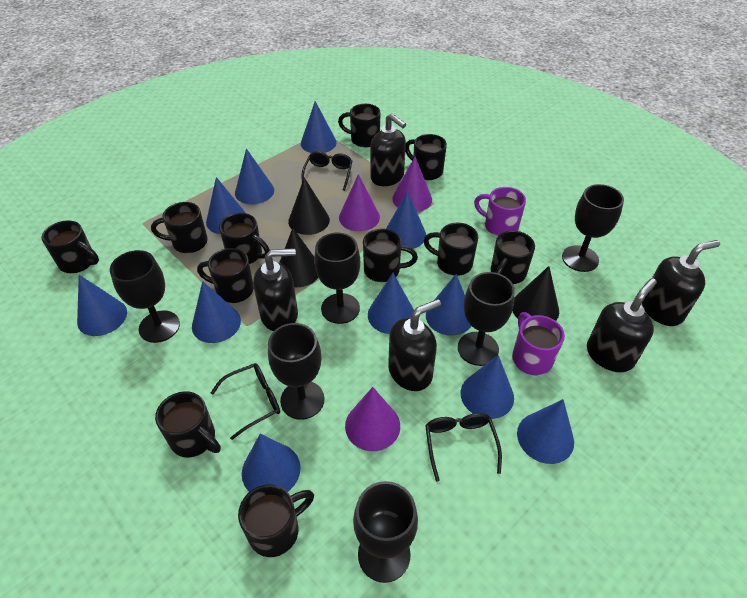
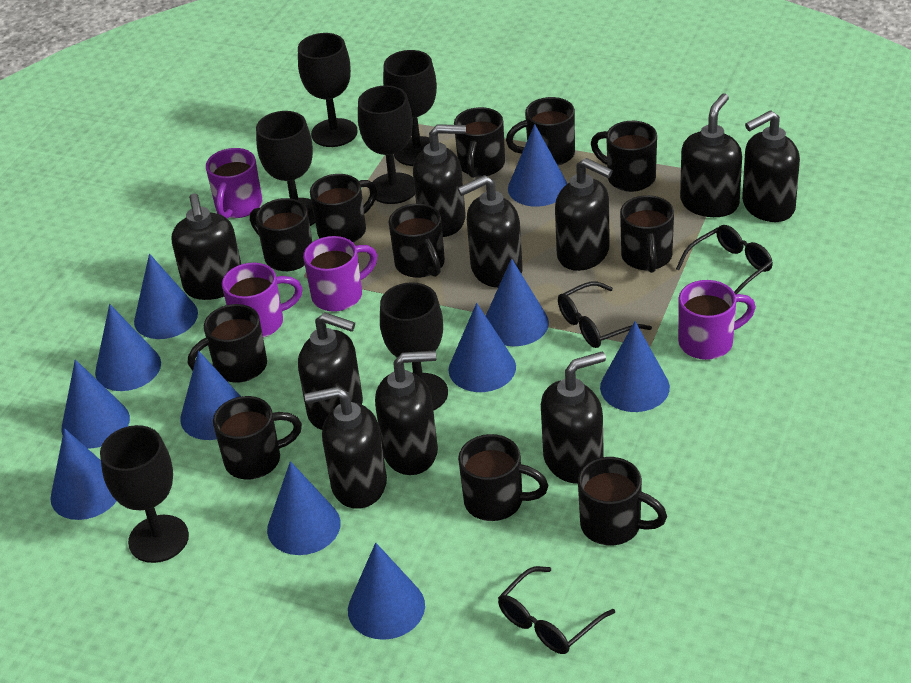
black cone: 3 -> 0
black soap dispenser: 5 -> 10
purple cone: 3 -> 0
purple mug: 2 -> 4

